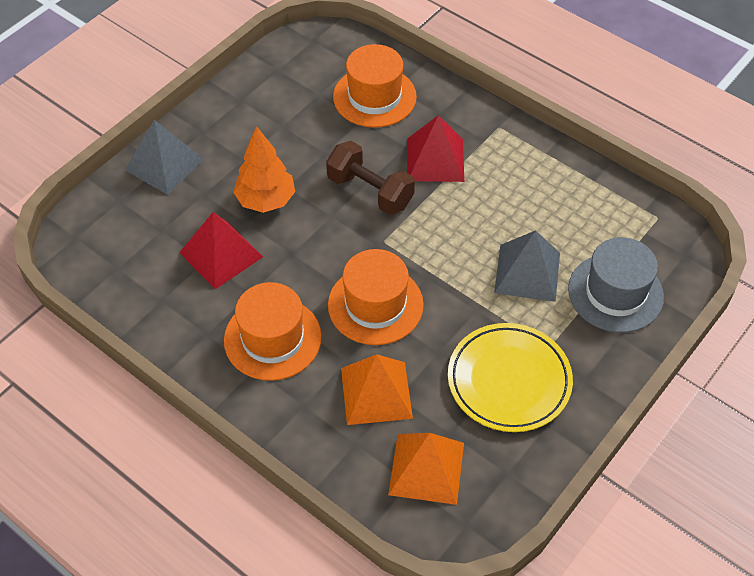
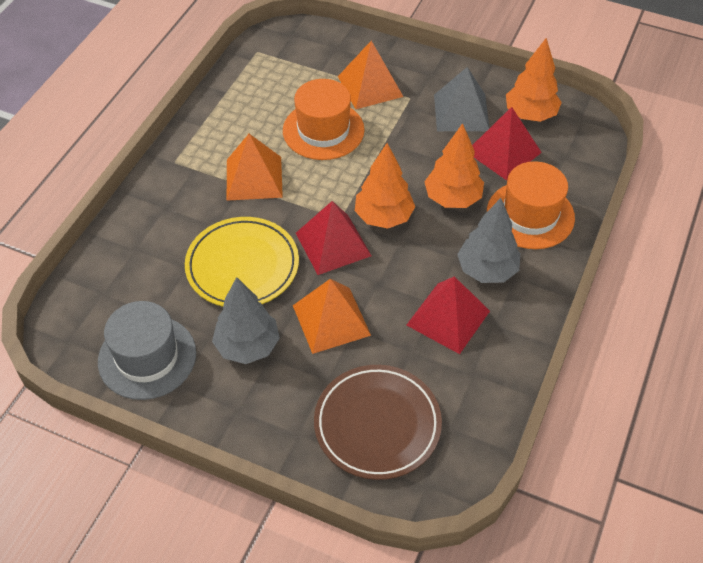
brown dumbbell: 1 -> 0
brown plate: 0 -> 1
grey pyramid: 2 -> 1
grey tree: 0 -> 2
orange hat: 3 -> 2
orange pyramid: 2 -> 3
orange tree: 1 -> 3
red pyramid: 2 -> 3

